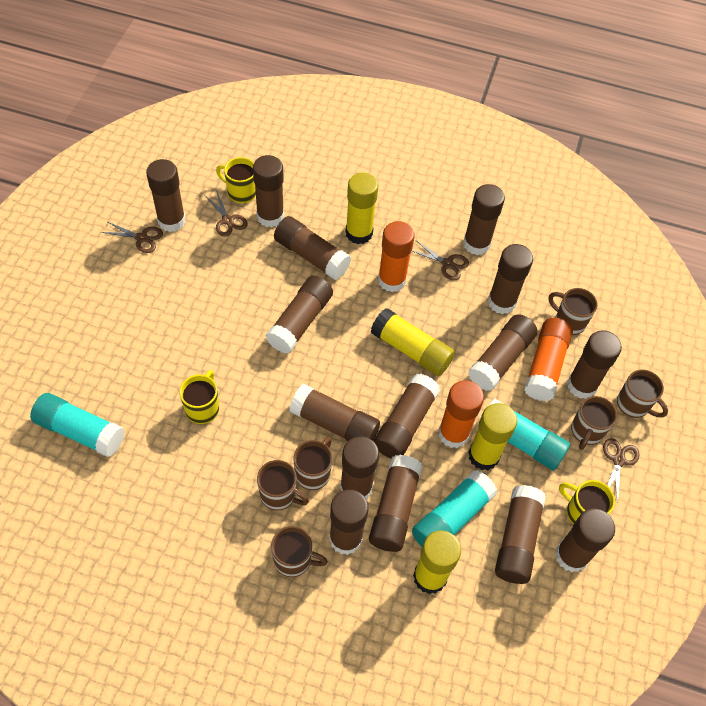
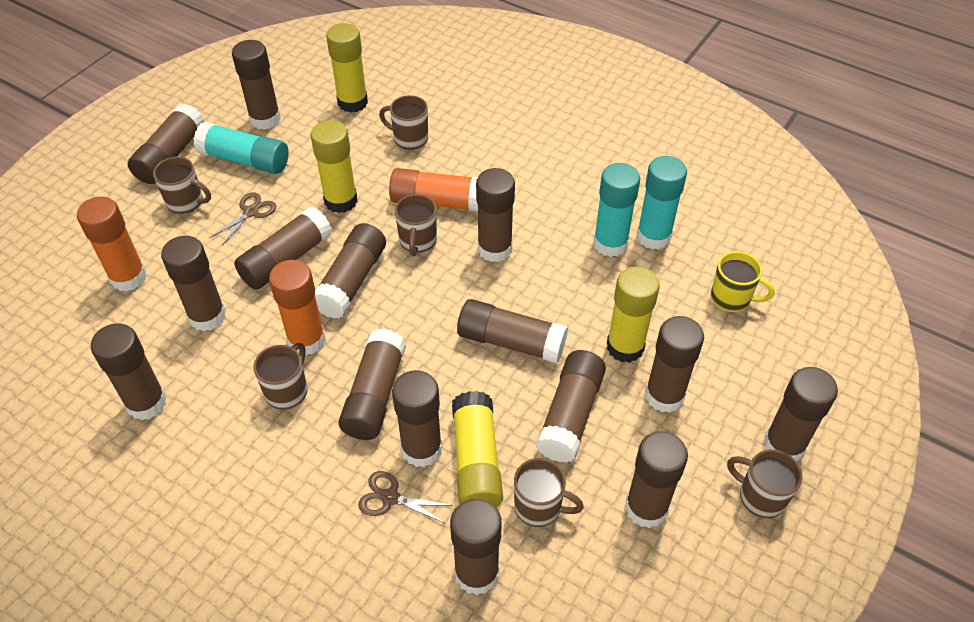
brown scissors: 4 -> 2
yellow mug: 3 -> 1

